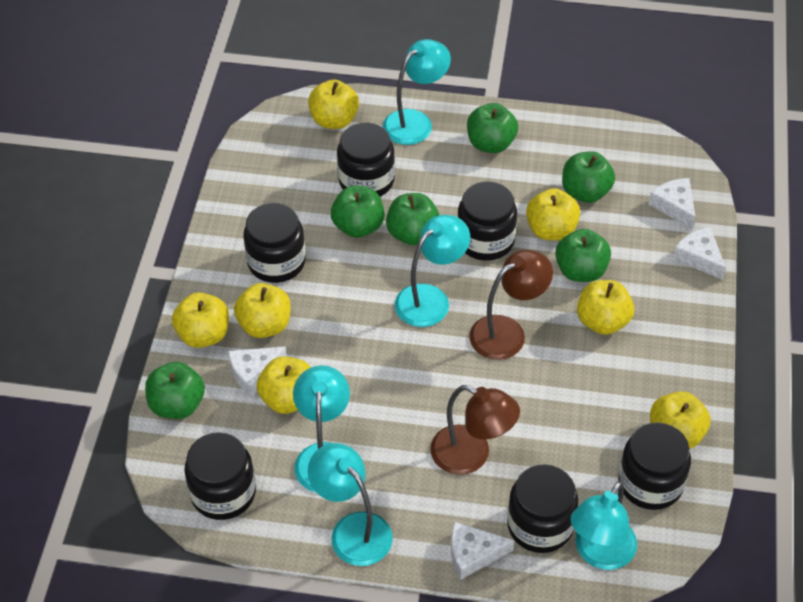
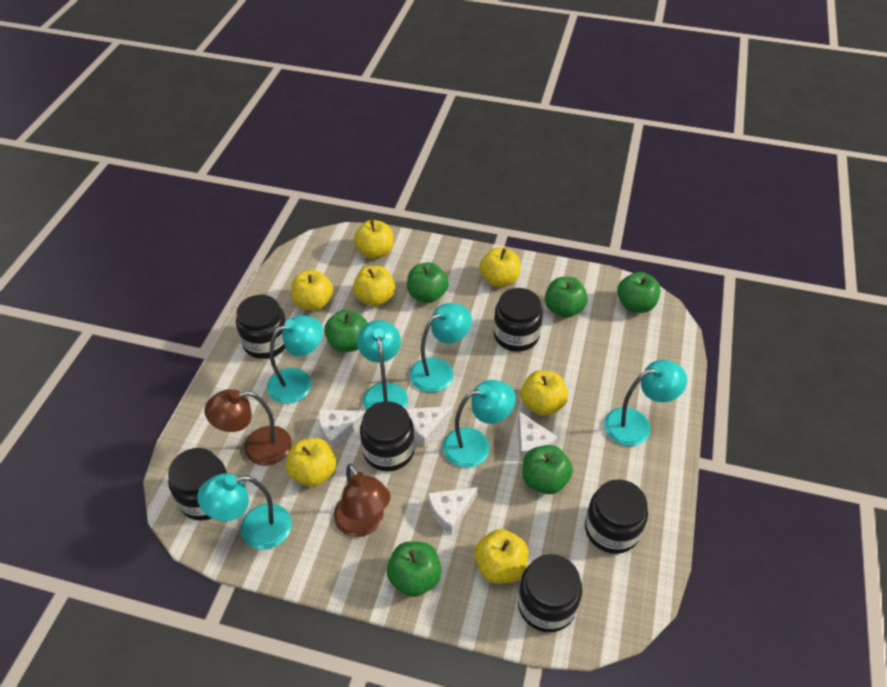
turquoise lamp: 5 -> 6

